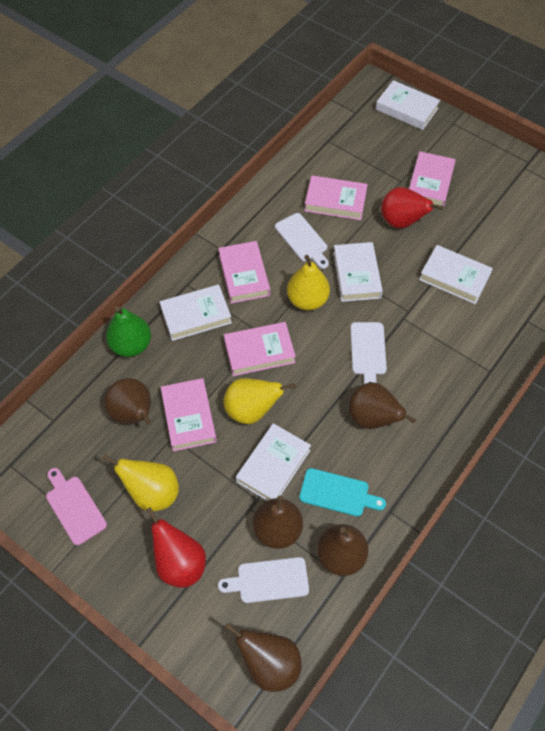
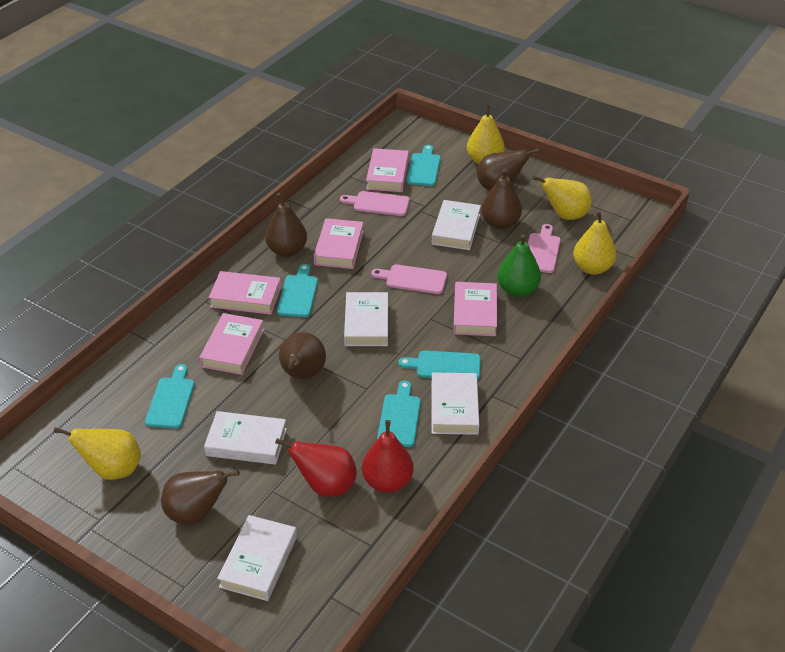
pink cutting board: 1 -> 3
turquoise cutting board: 1 -> 5
white cutting board: 3 -> 0
yellow pear: 3 -> 4

